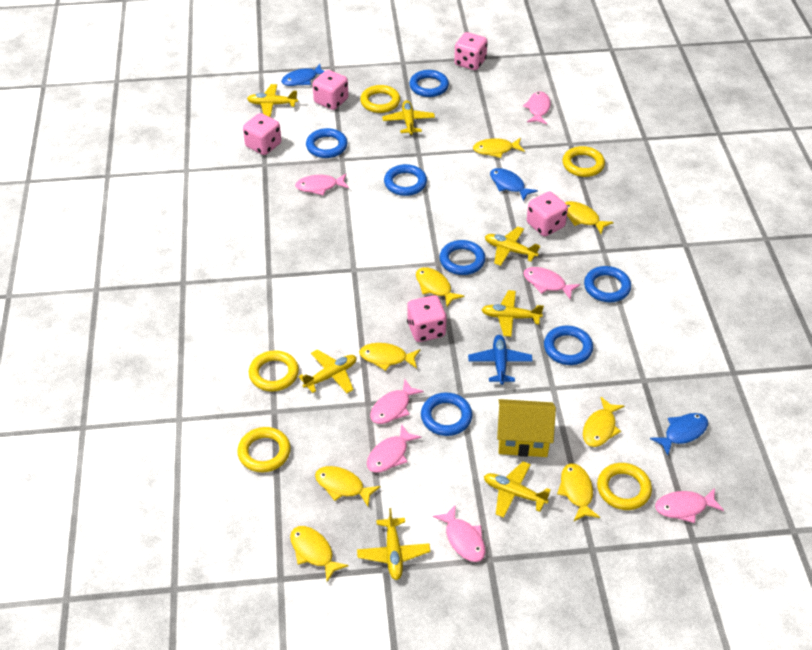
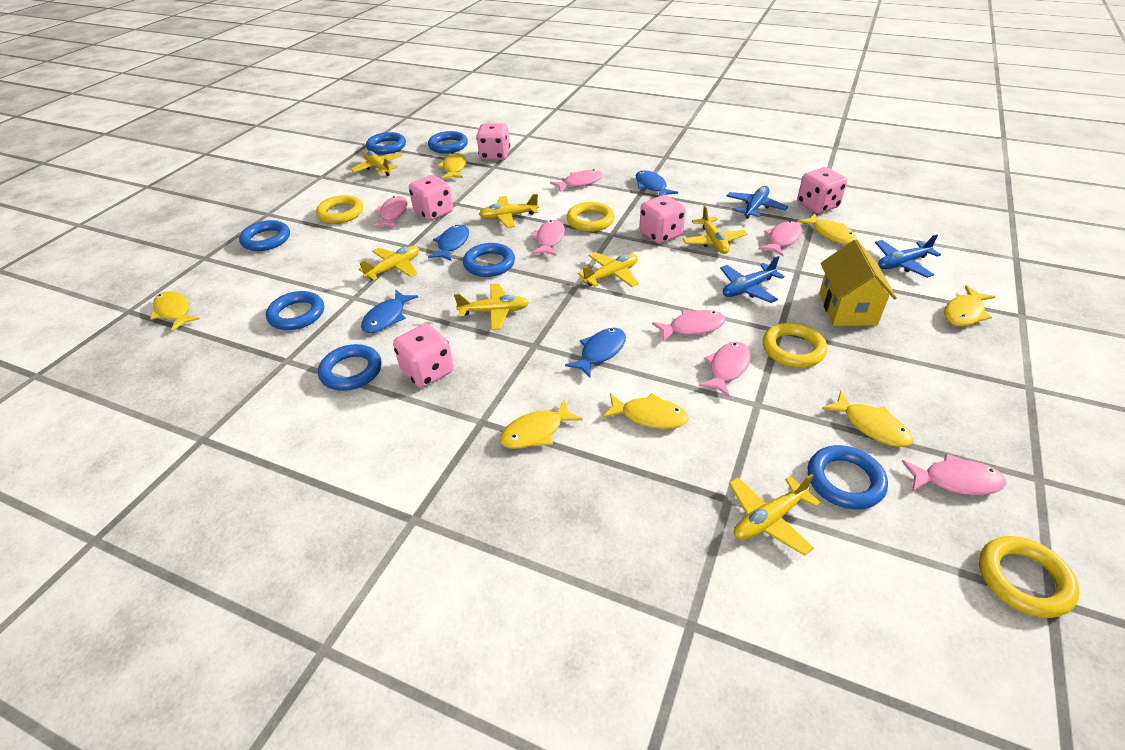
blue fish: 3 -> 4
blue plane: 1 -> 3
yellow fish: 8 -> 7
yellow ring: 5 -> 4

